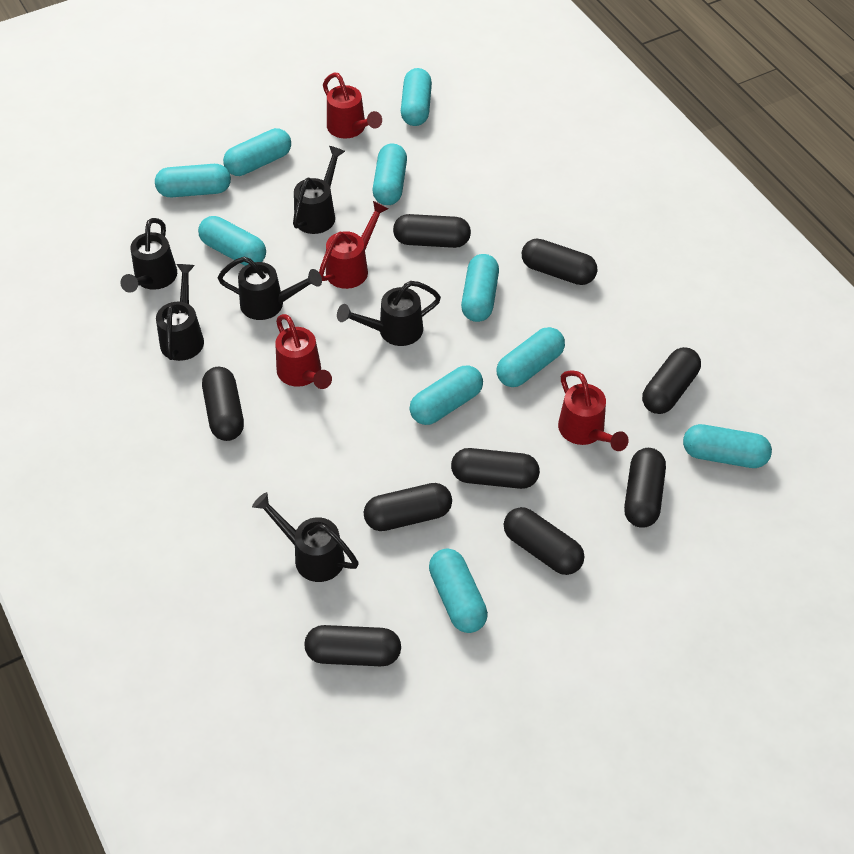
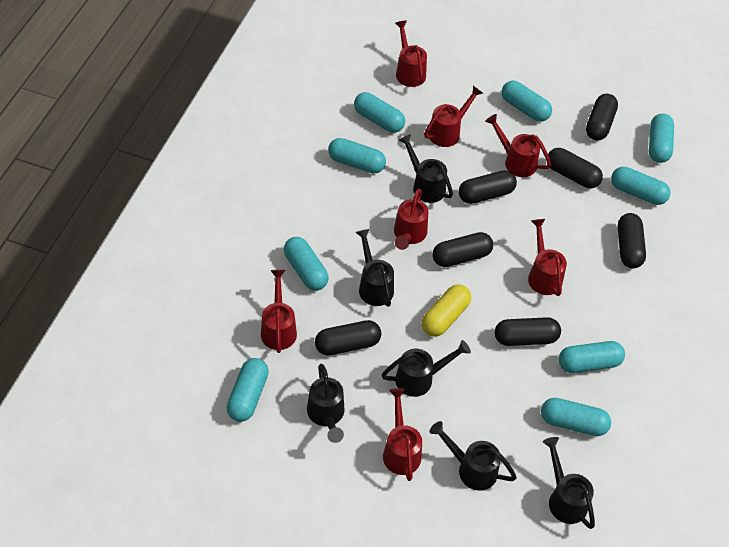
black capsule: 9 -> 7
red watering can: 4 -> 7
turquoise capsule: 10 -> 9
yellow capsule: 0 -> 1

